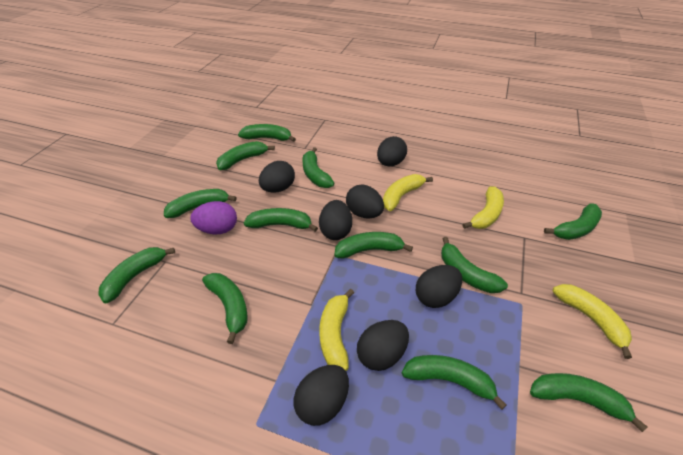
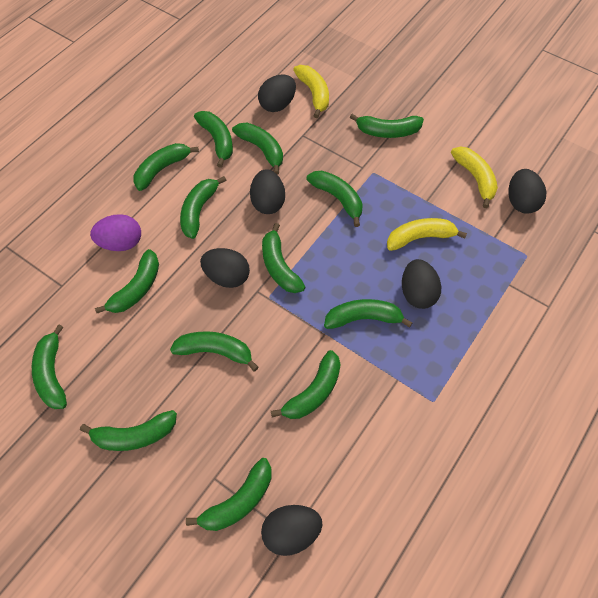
black egg: 7 -> 6
green banana: 12 -> 14
yellow banana: 4 -> 3

